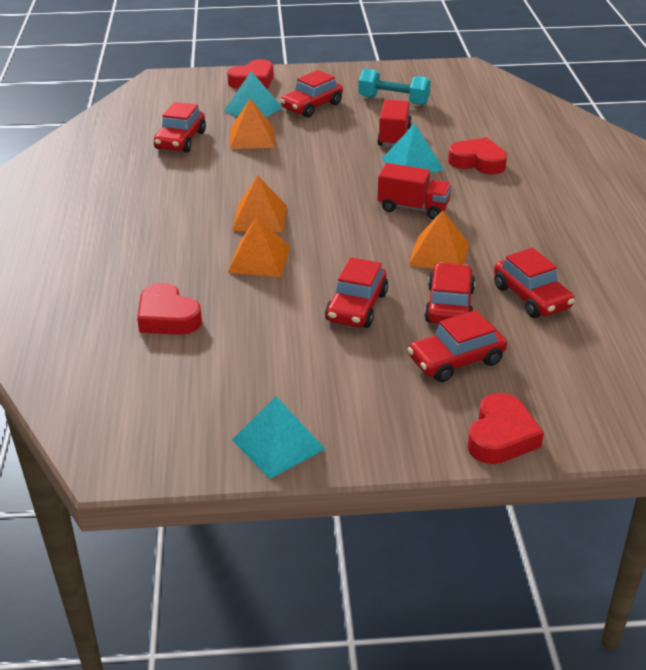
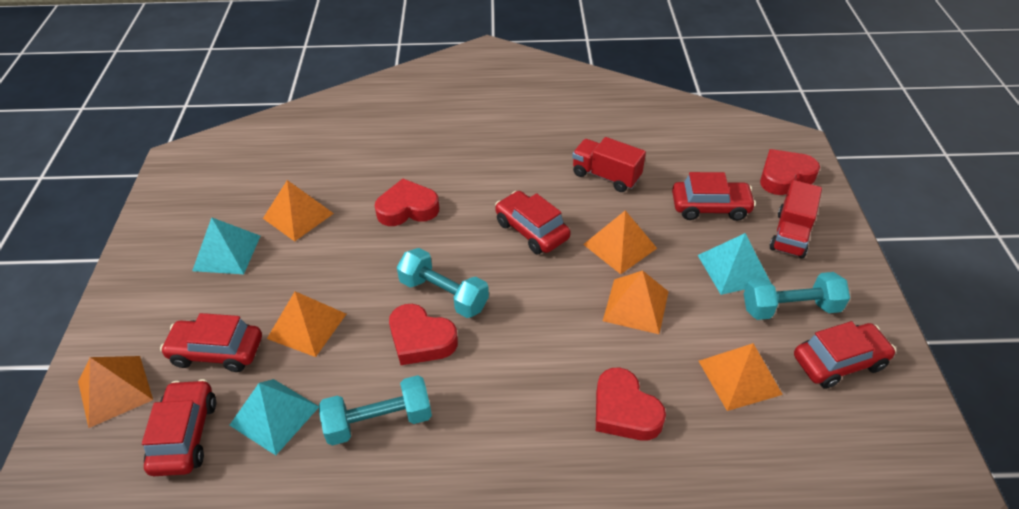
orange pyramid: 4 -> 6
red car: 6 -> 5
turquoise dumbbell: 1 -> 3

